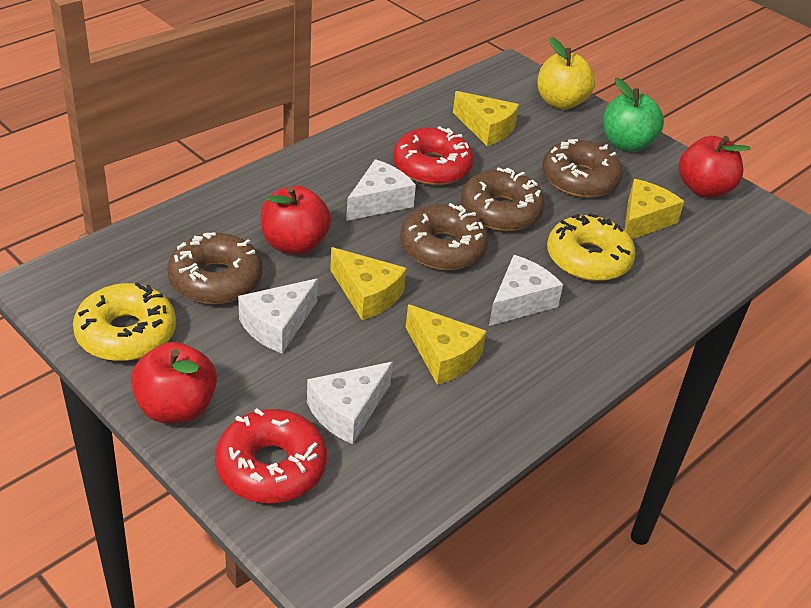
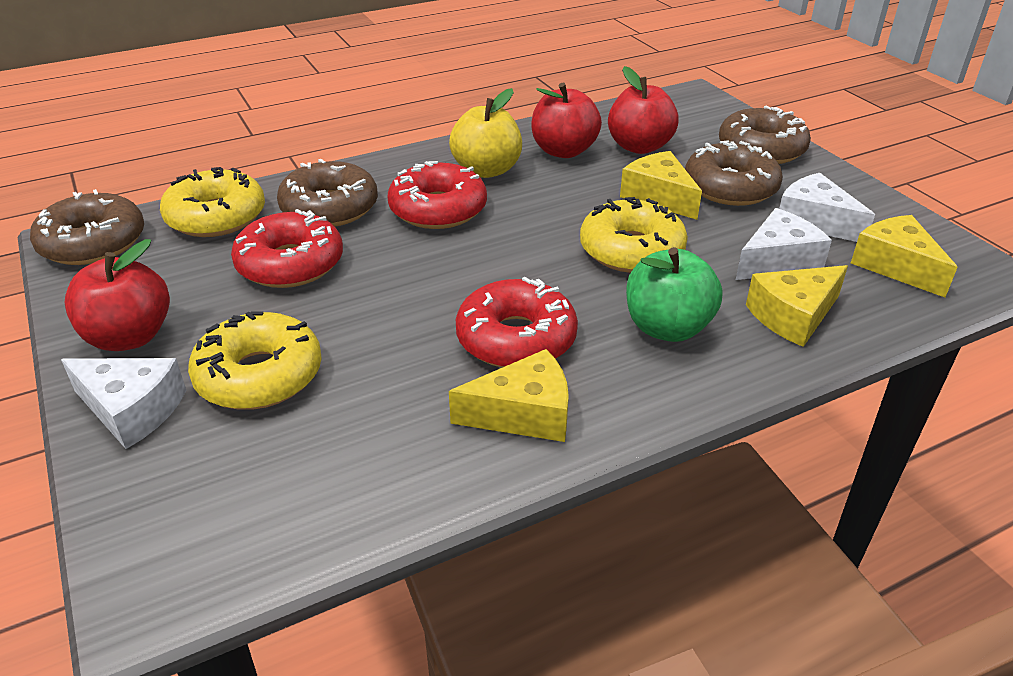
red donut: 2 -> 3
white cheese: 4 -> 3
yellow donut: 2 -> 3

